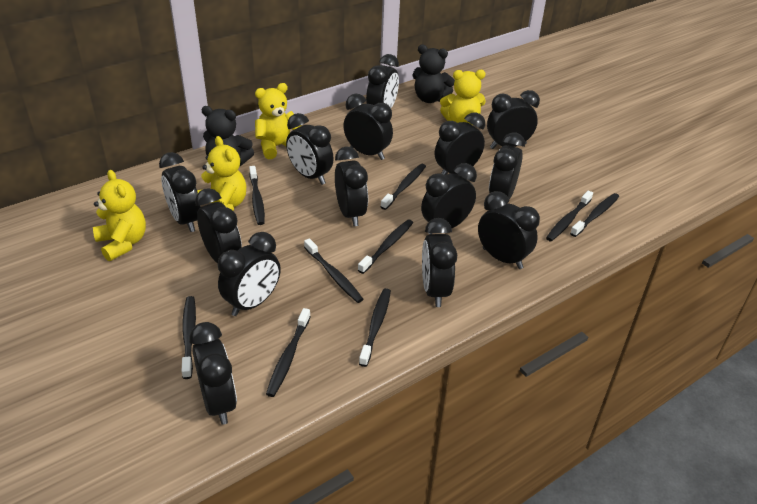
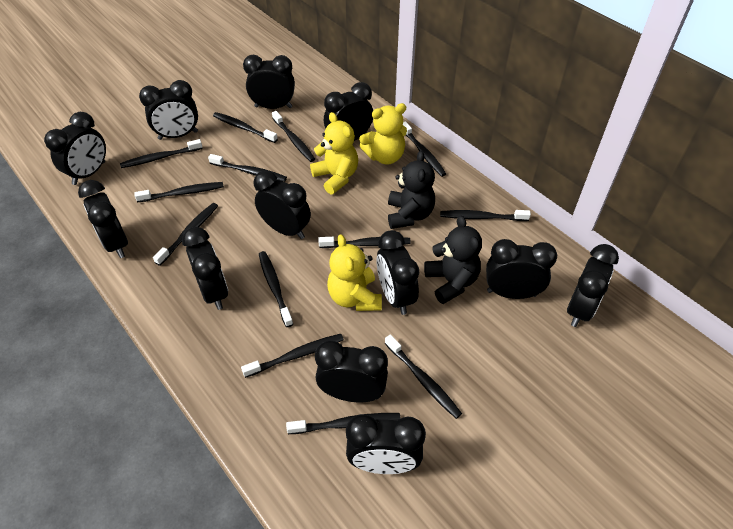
black clock: 14 -> 12
black toothbrush: 9 -> 13
yellow teddy bear: 4 -> 3

